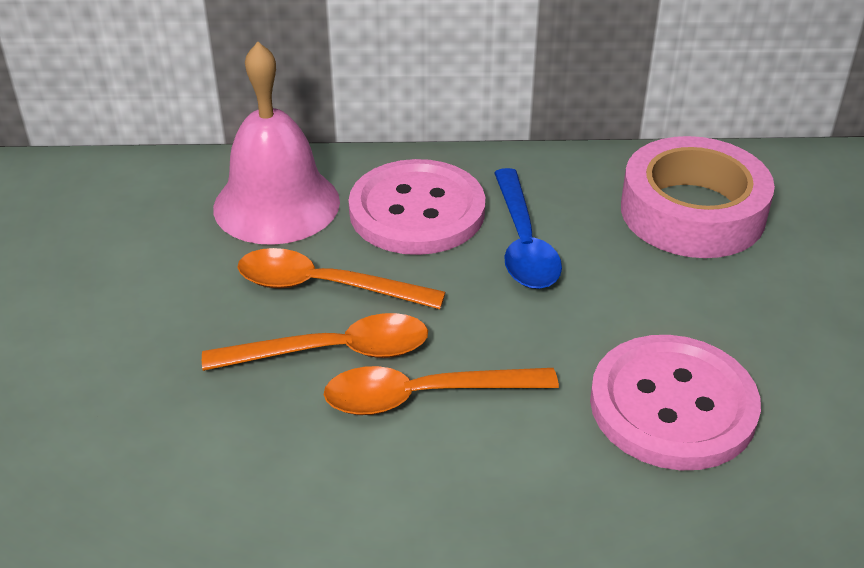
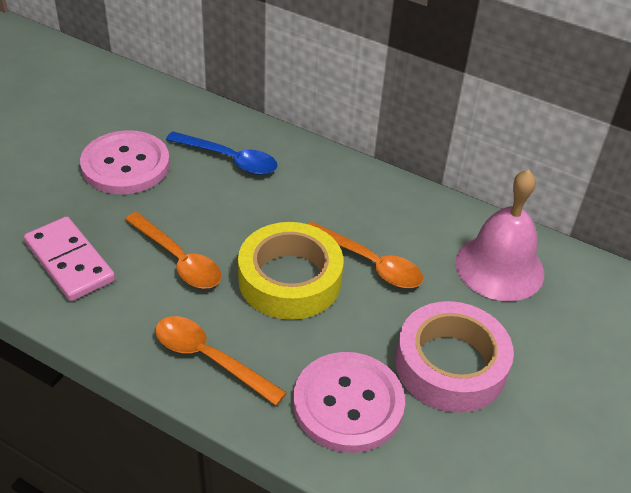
pink domino: 0 -> 1
yellow tape: 0 -> 1

